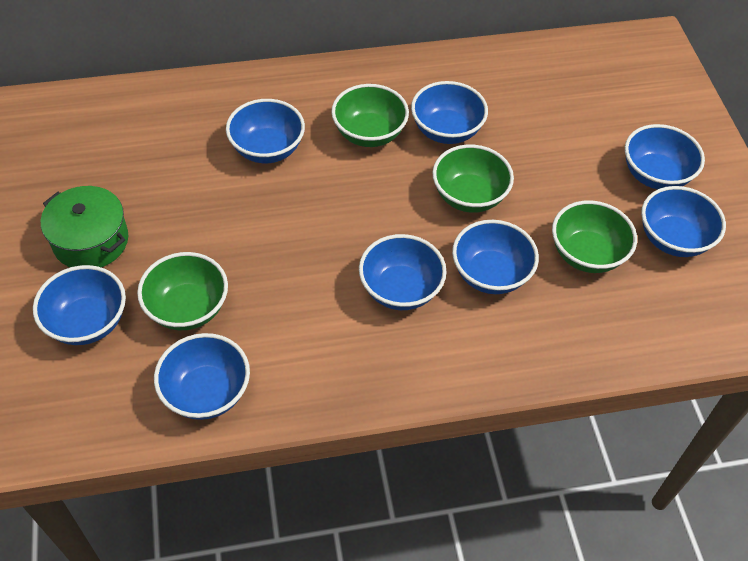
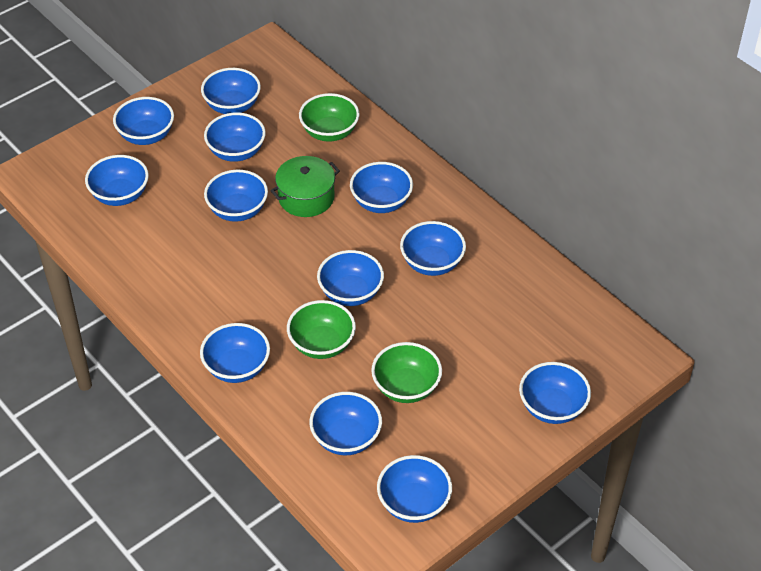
blue bowl: 8 -> 12
green bowl: 4 -> 3

